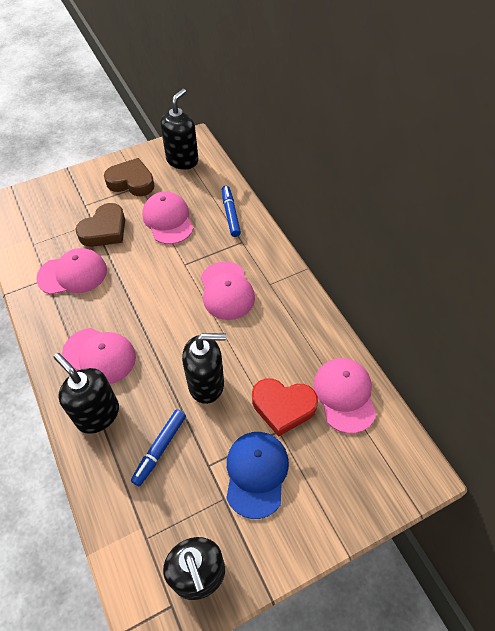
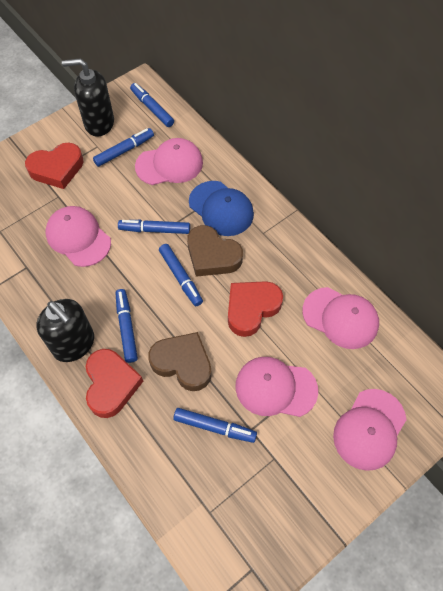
black soap dispenser: 4 -> 2
blue marker: 2 -> 6
red heart: 1 -> 3

